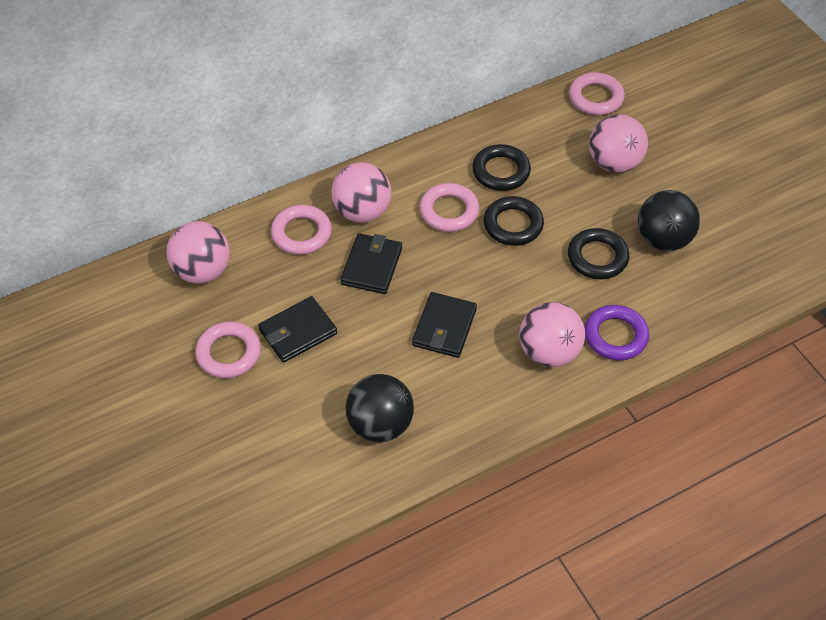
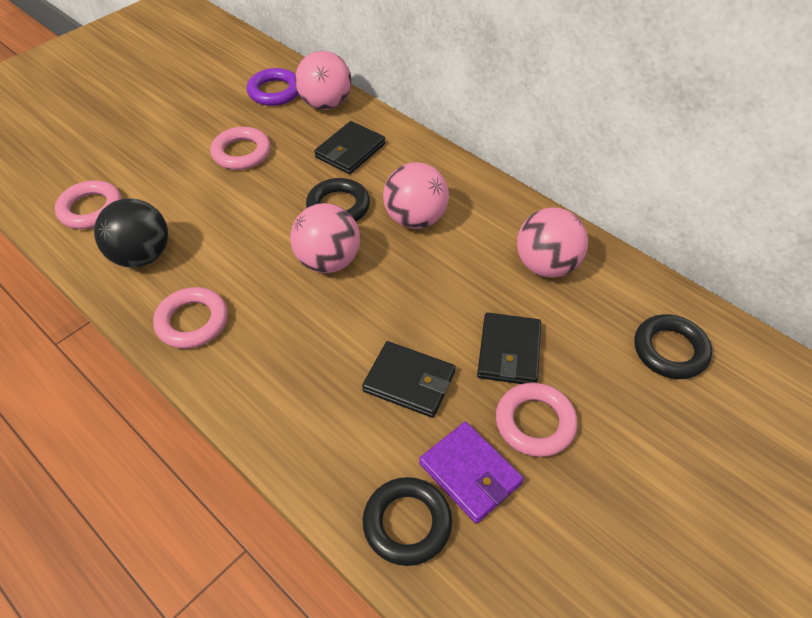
black ball: 2 -> 1
purple wallet: 0 -> 1

